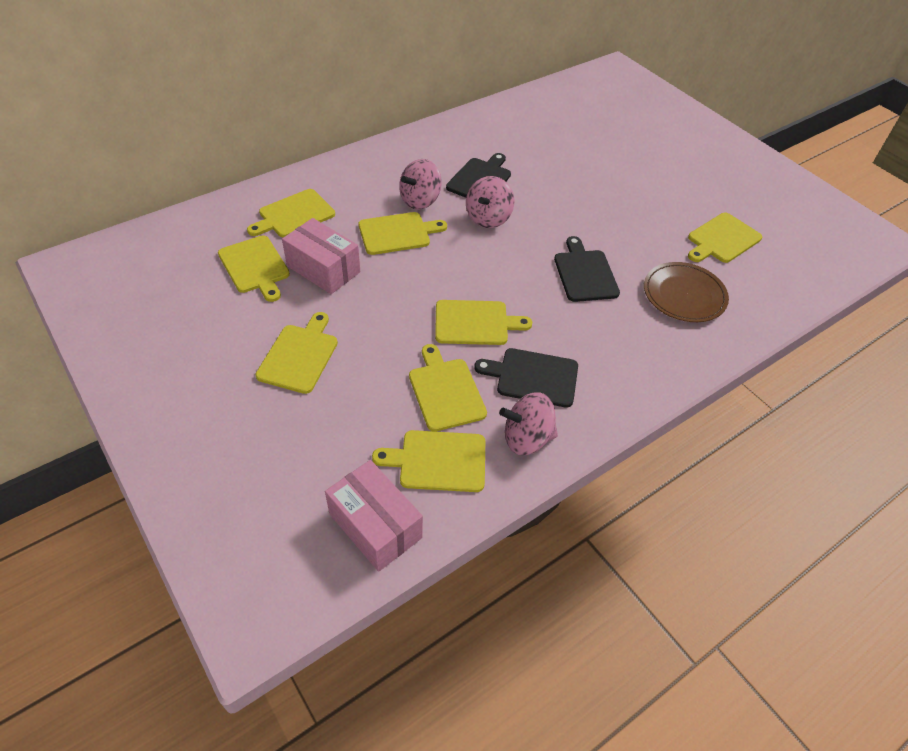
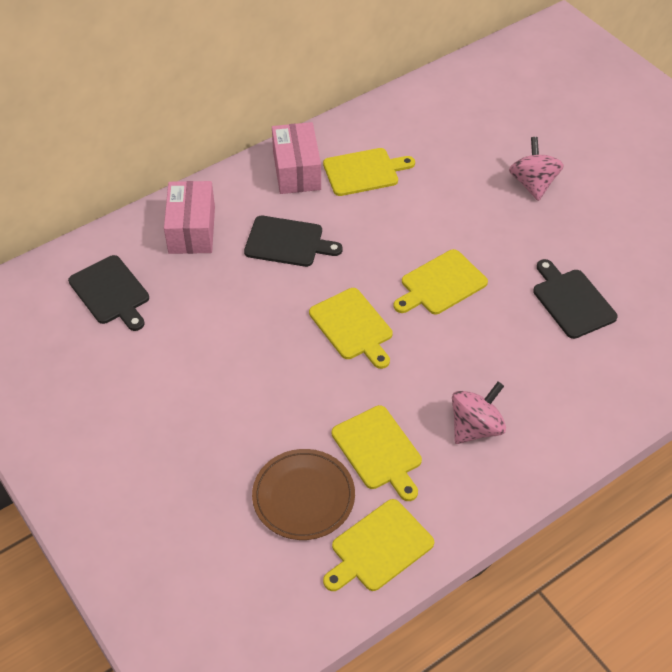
pink spinning top: 3 -> 2
yellow cutting board: 8 -> 5

